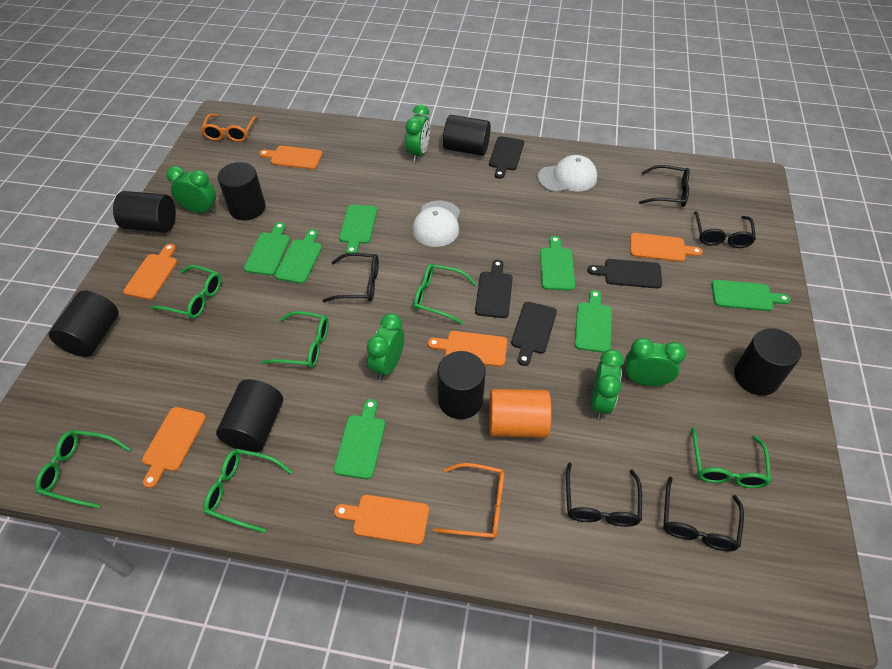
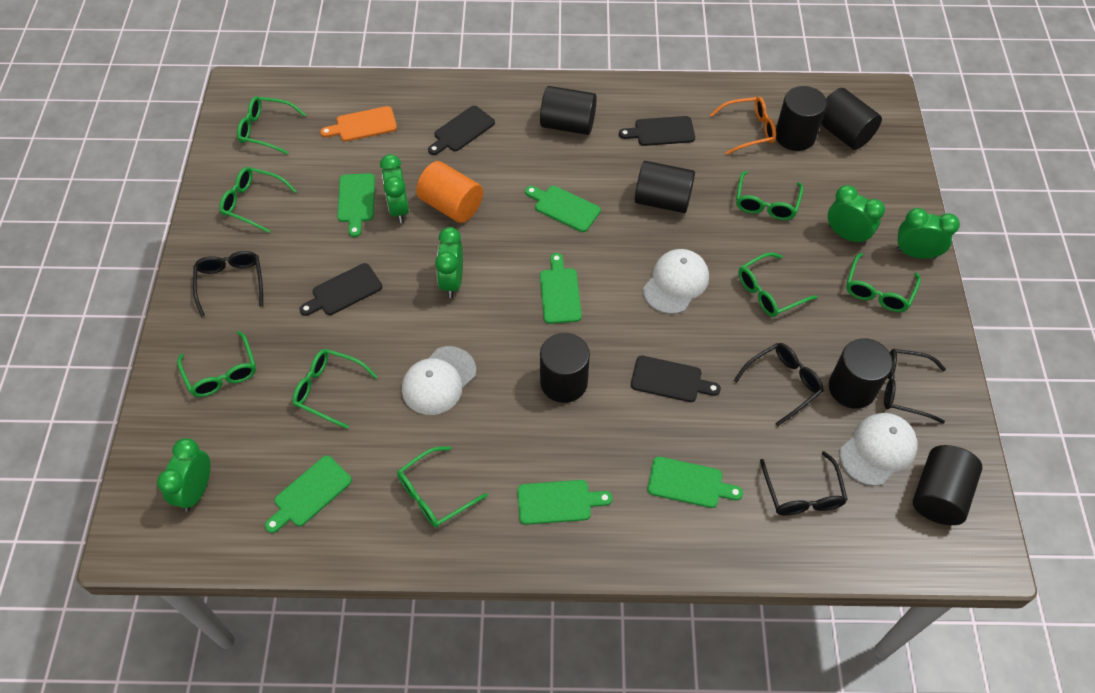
black glasses: 5 -> 4
green cutting board: 7 -> 6
green glasses: 6 -> 8
orange cutting board: 6 -> 1
orange glasses: 2 -> 1
white cap: 2 -> 3

